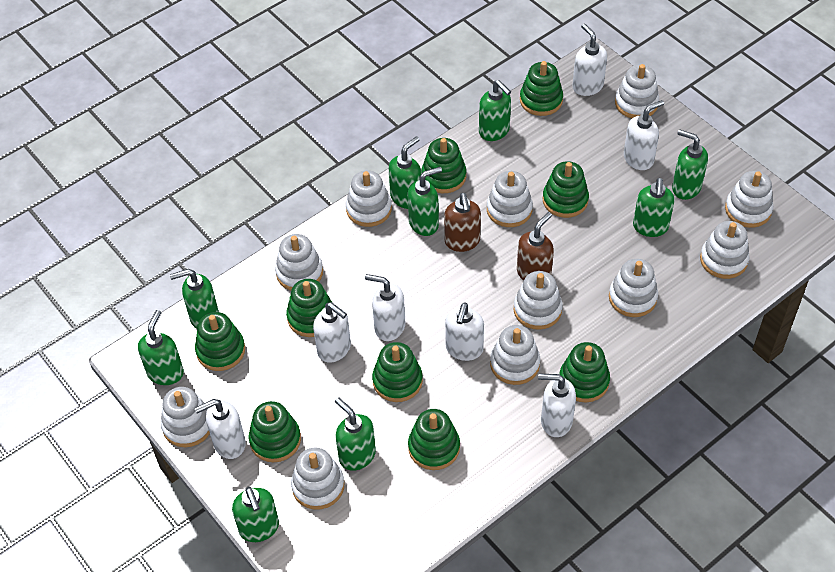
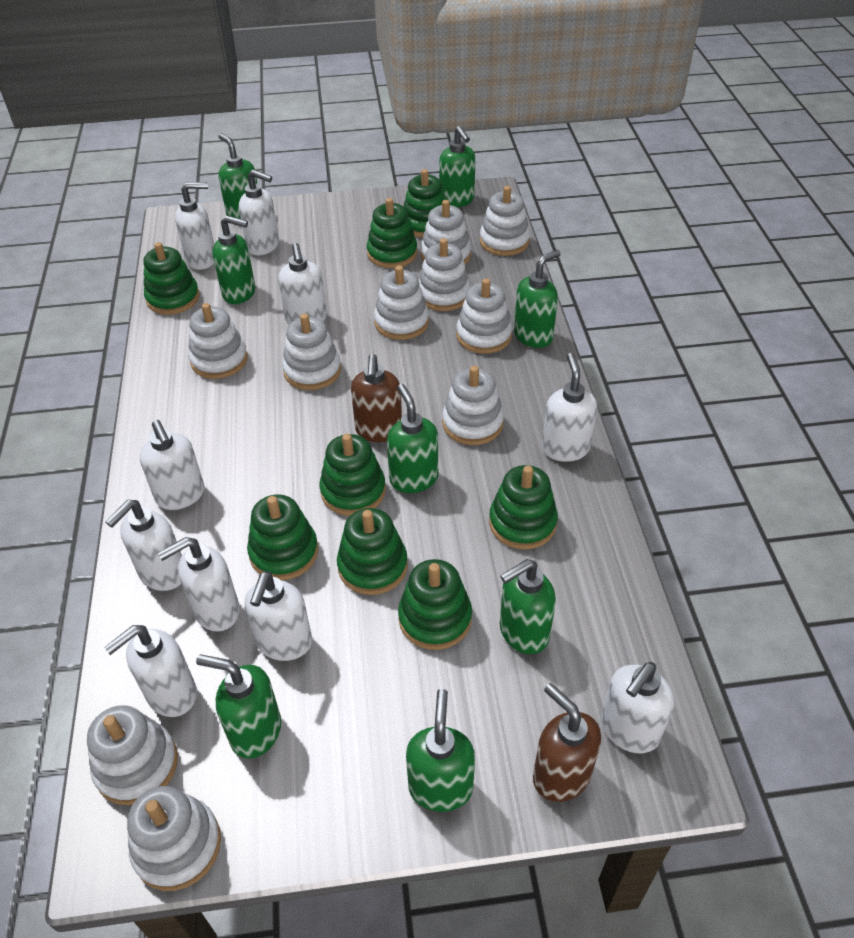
green soap dispenser: 9 -> 8
green stacking toy: 9 -> 8
white soap dispenser: 7 -> 10
white stacking toy: 11 -> 10

